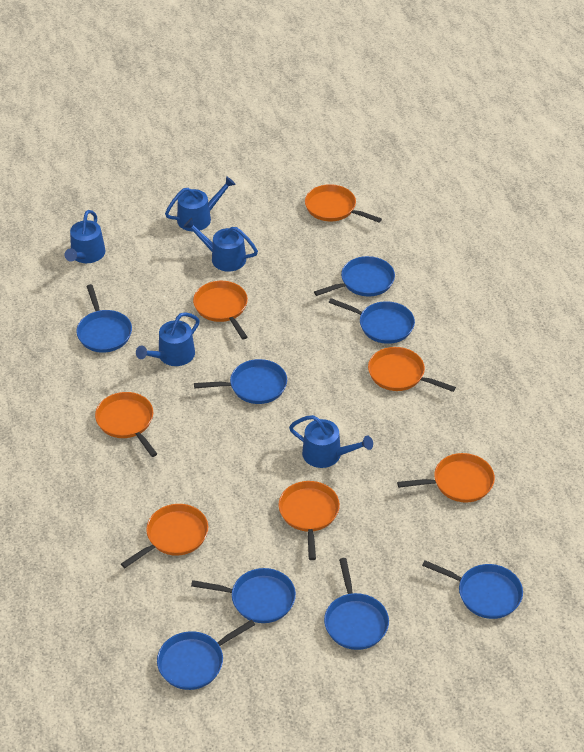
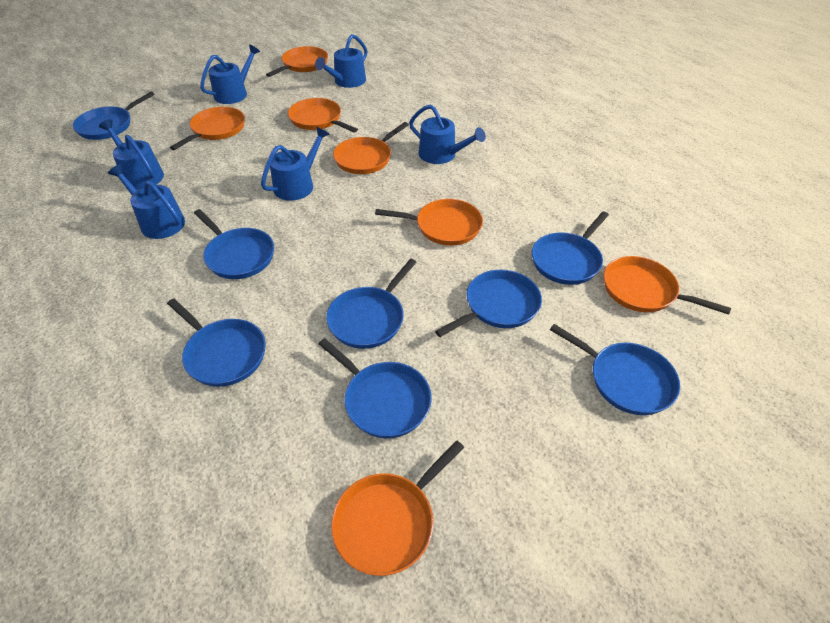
blue watering can: 5 -> 6

